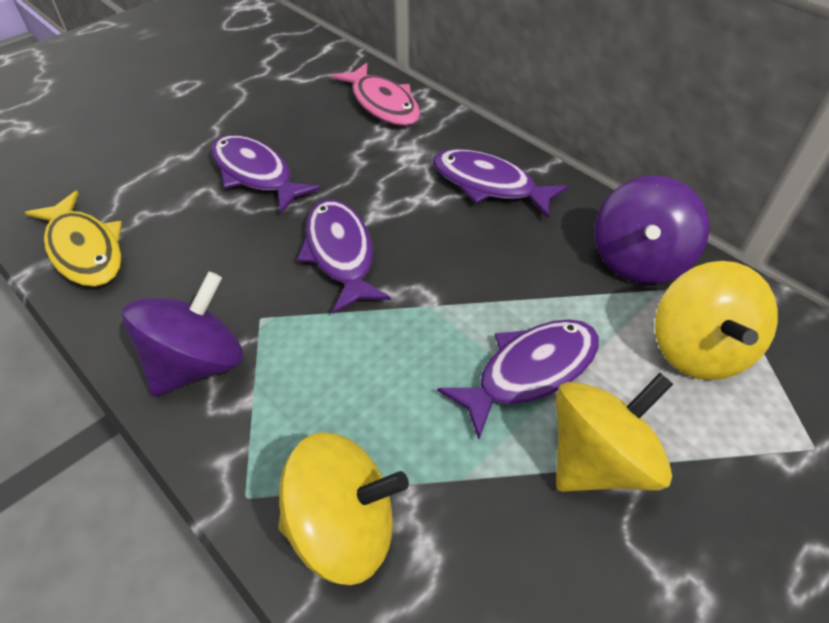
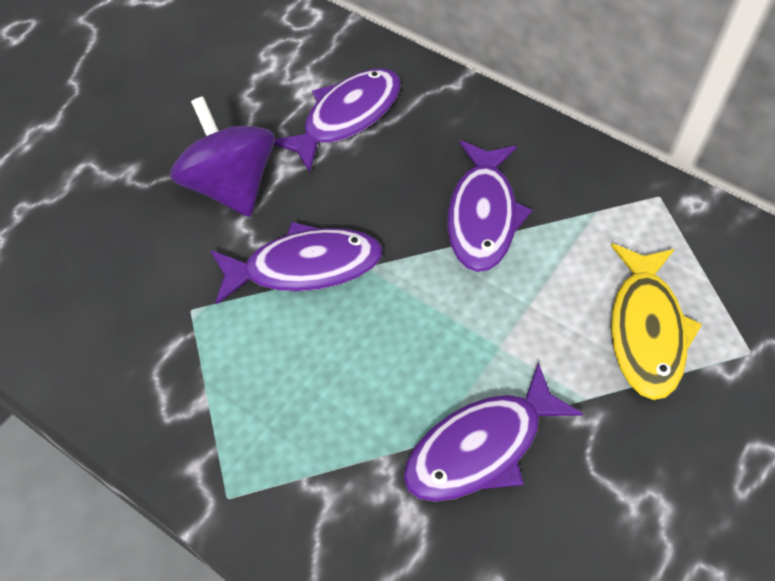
pink fish: 1 -> 0
purple spinning top: 2 -> 1
yellow spinning top: 3 -> 0

